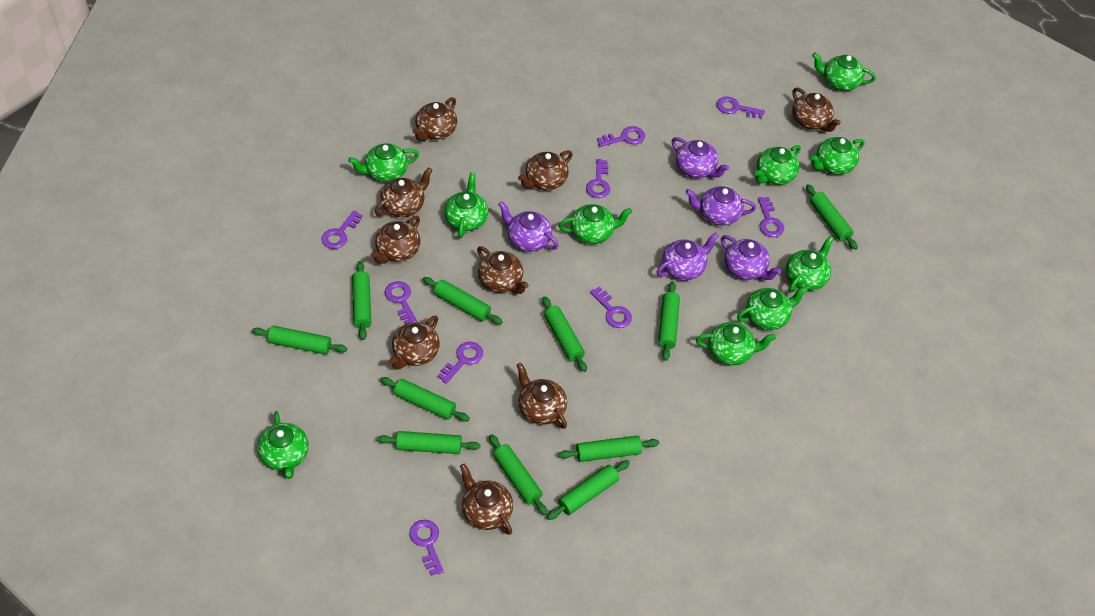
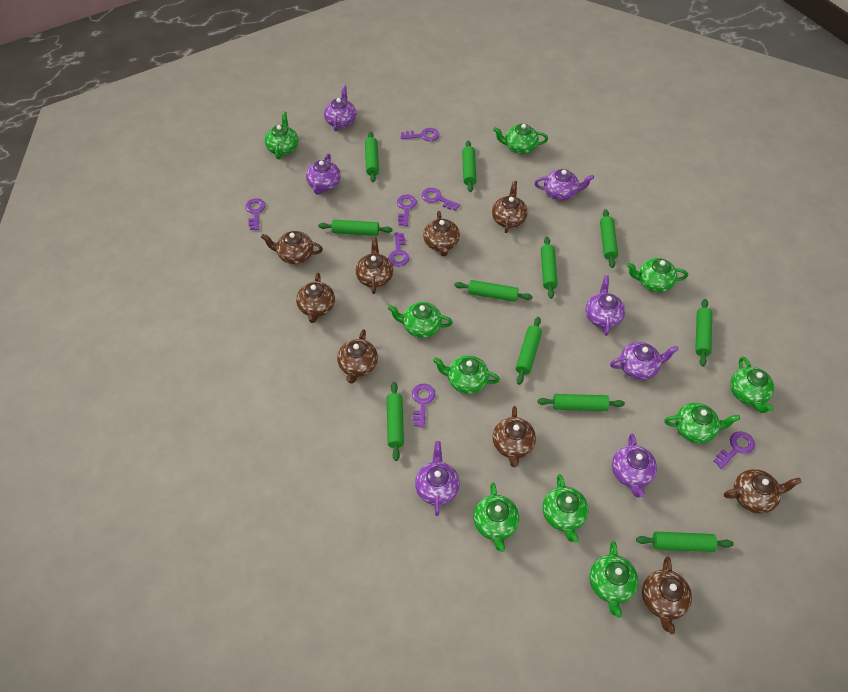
purple key: 9 -> 7
purple teapot: 5 -> 7

